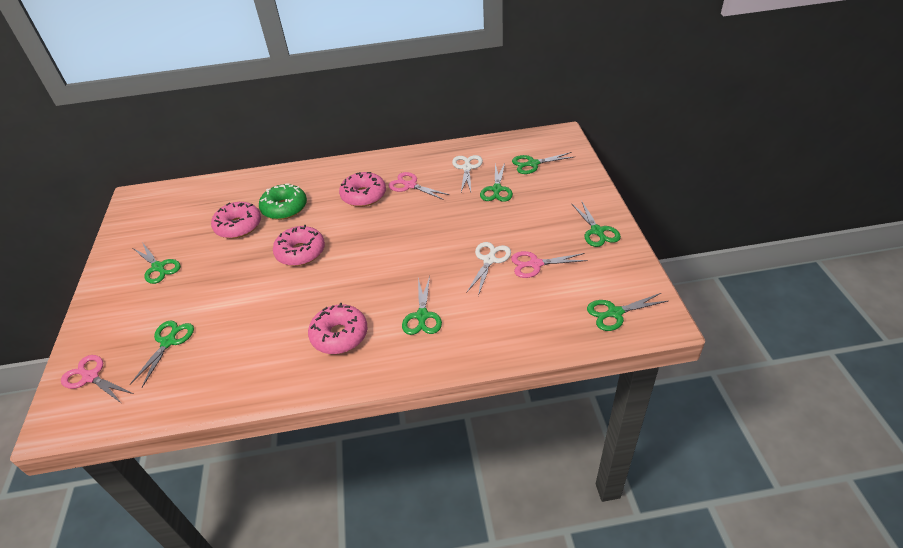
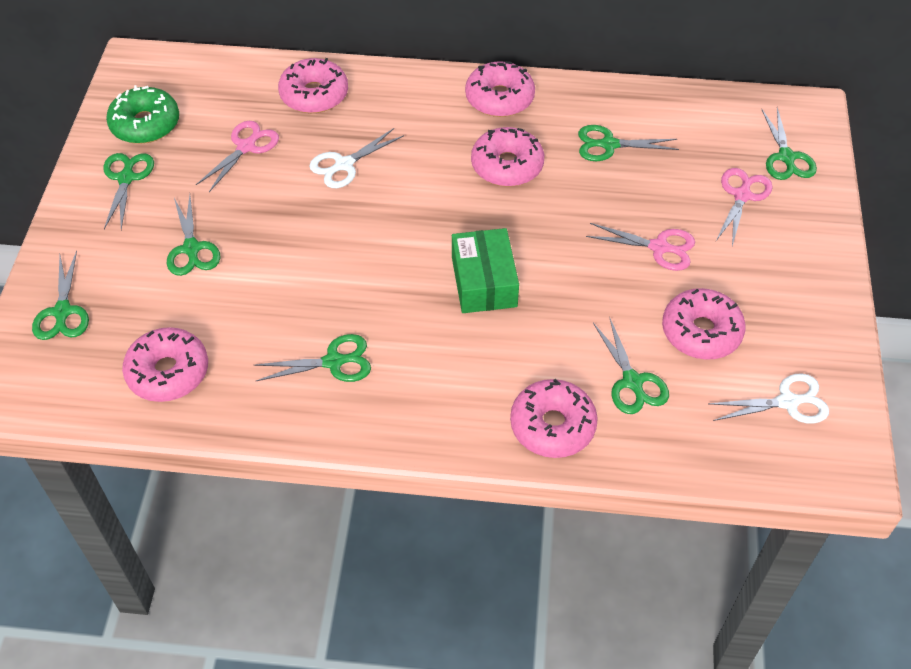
green box: 0 -> 1
pink donut: 4 -> 6

